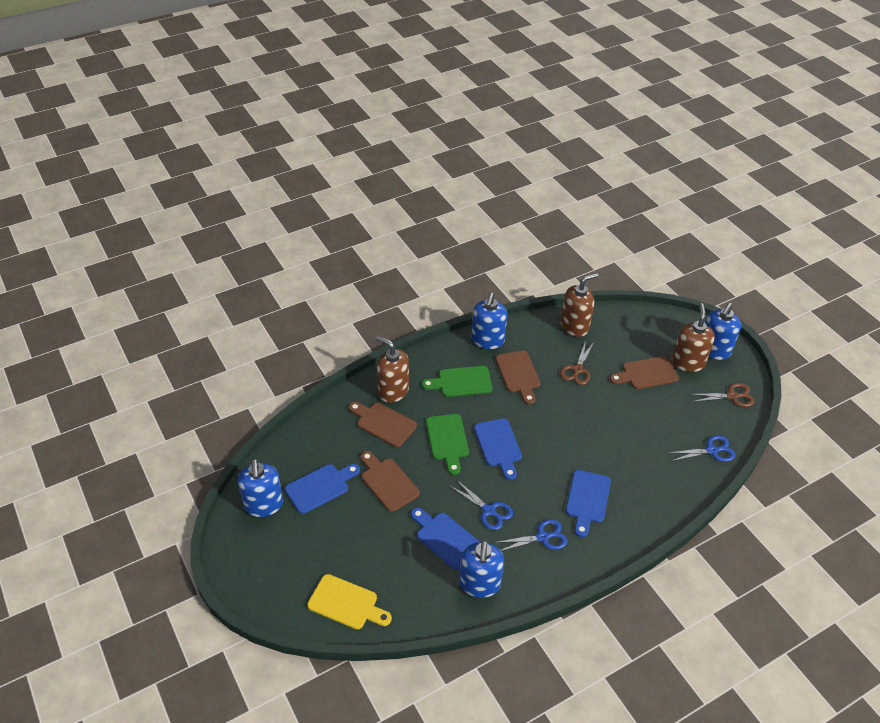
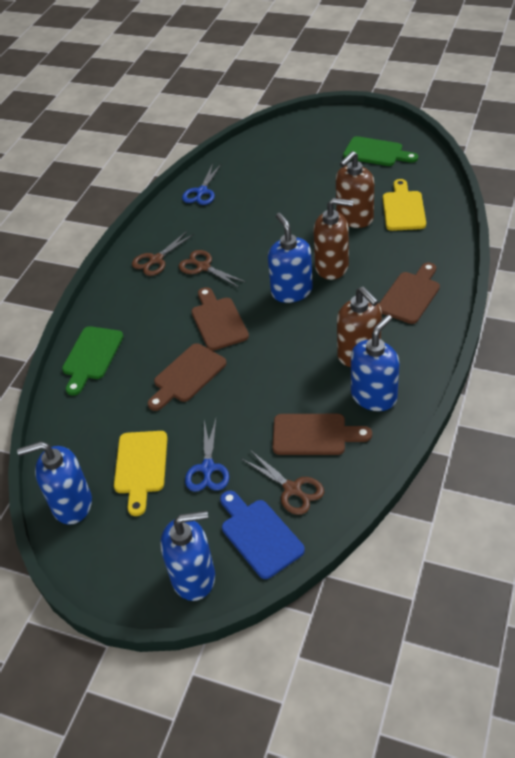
blue cutting board: 4 -> 1
blue scissors: 3 -> 2
brown scissors: 2 -> 3
yellow cutting board: 1 -> 2

